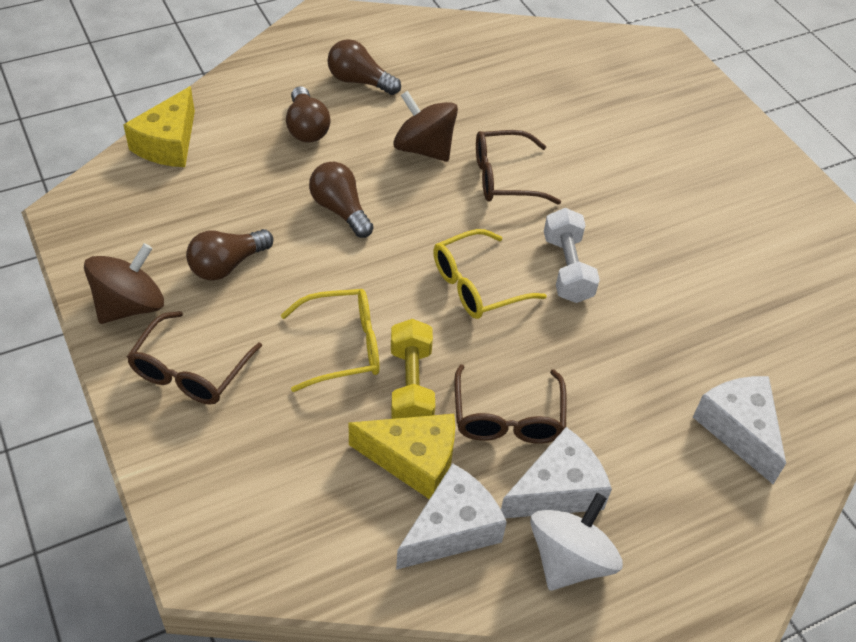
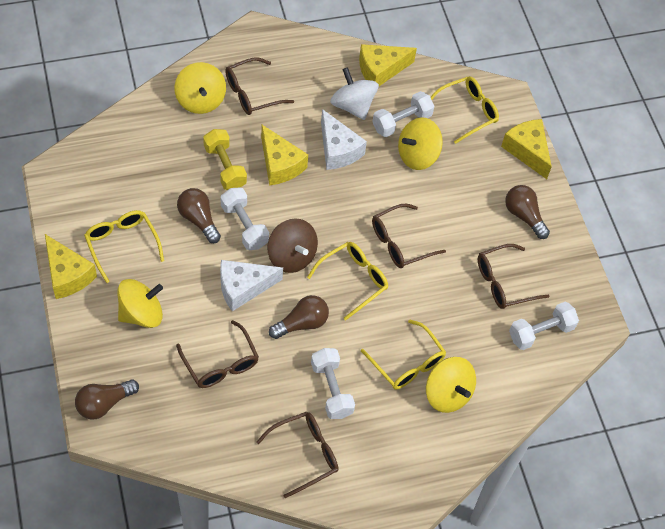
brown glasses: 3 -> 5
brown spinning top: 2 -> 1
white cheese: 3 -> 2
white dumbbell: 1 -> 4
yellow cheese: 2 -> 4
yellow glasses: 2 -> 4
yellow spinning top: 0 -> 4

